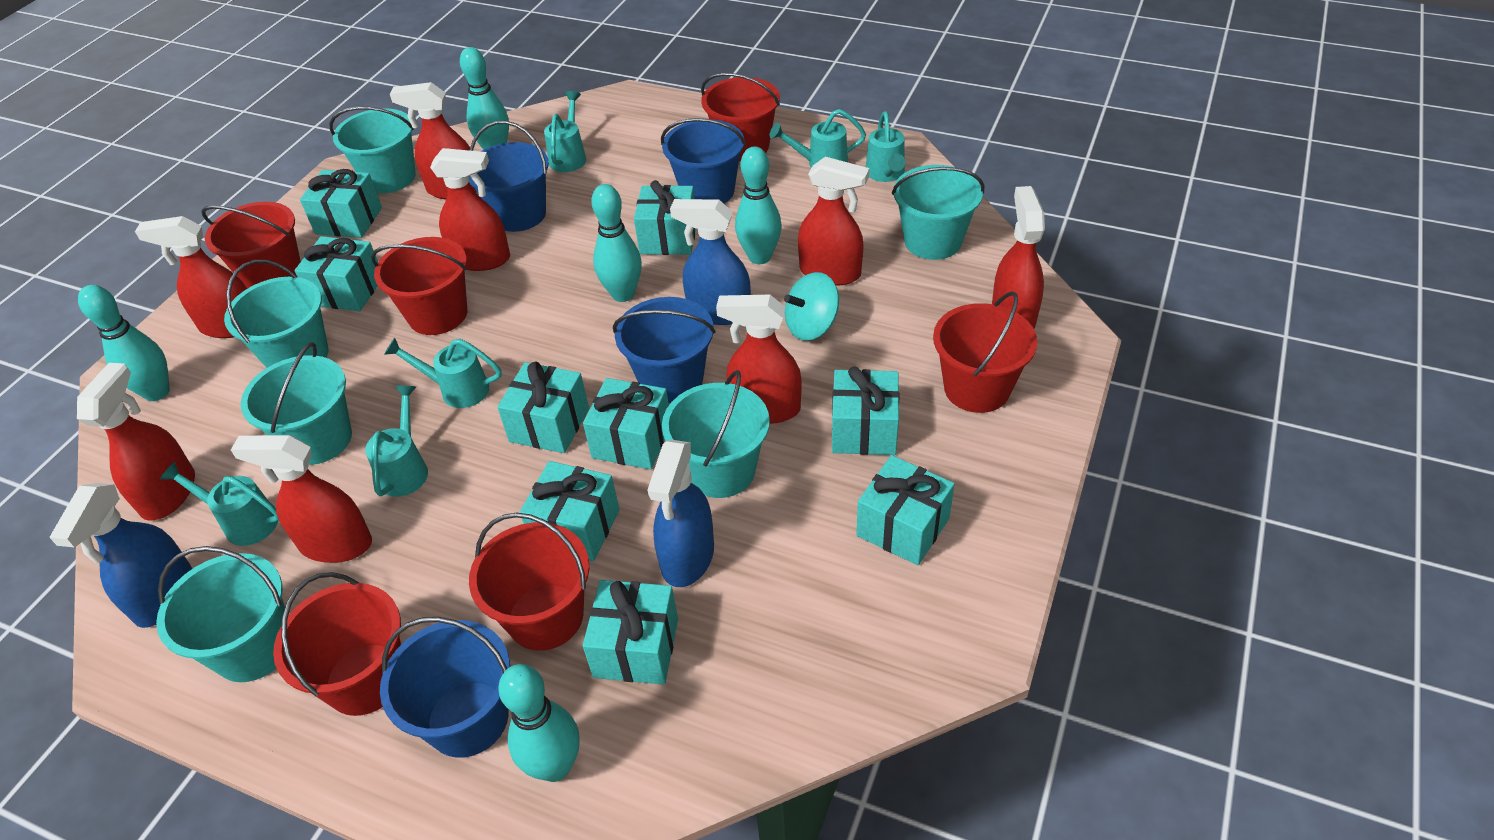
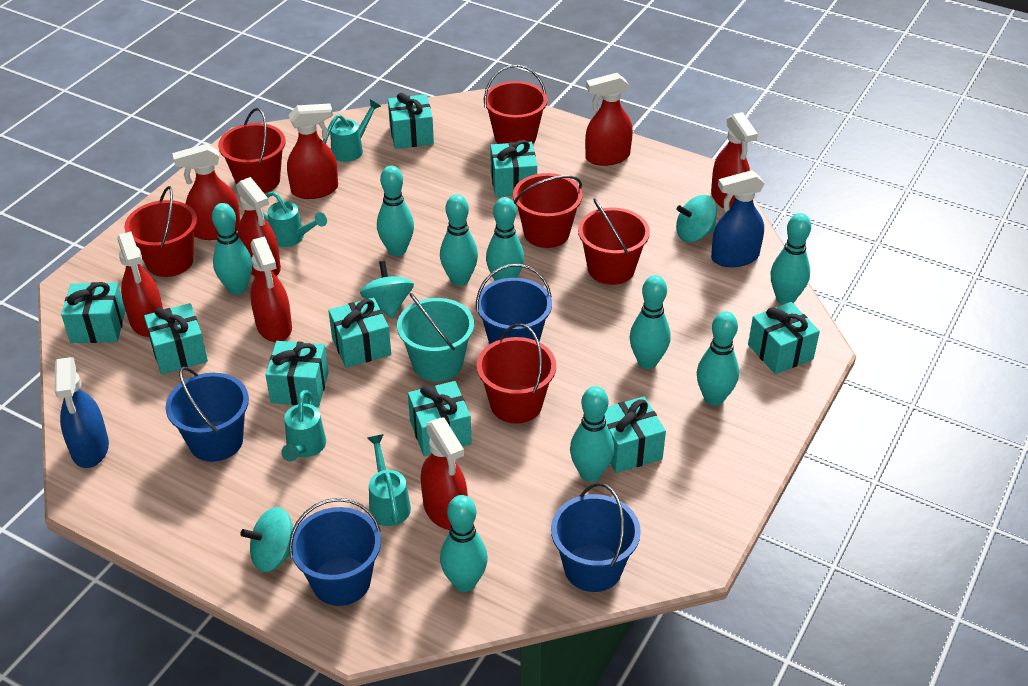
blue spray bottle: 3 -> 2
turquoise bowling pin: 5 -> 9
turquoise bucket: 6 -> 1
turquoise spinning top: 1 -> 3
turquoise watering can: 6 -> 4

